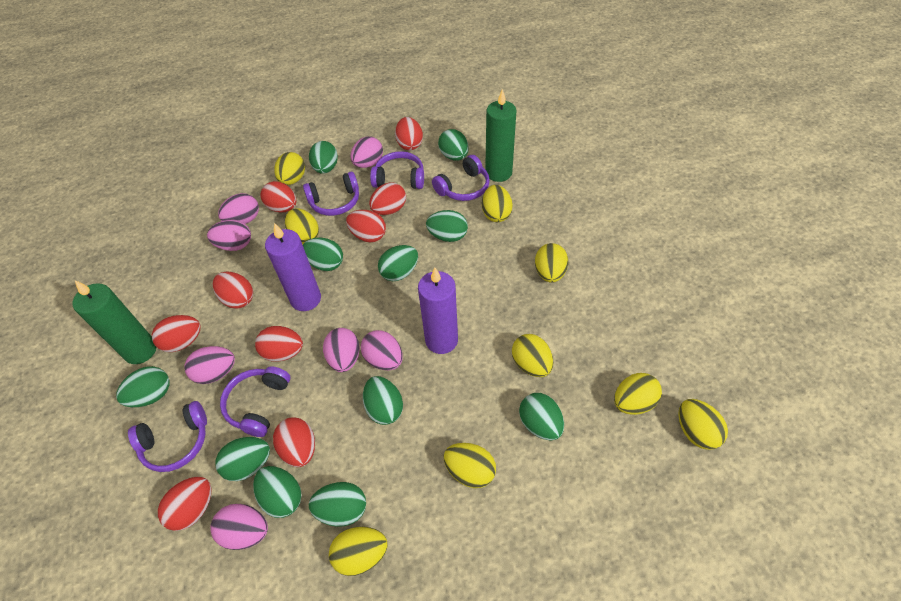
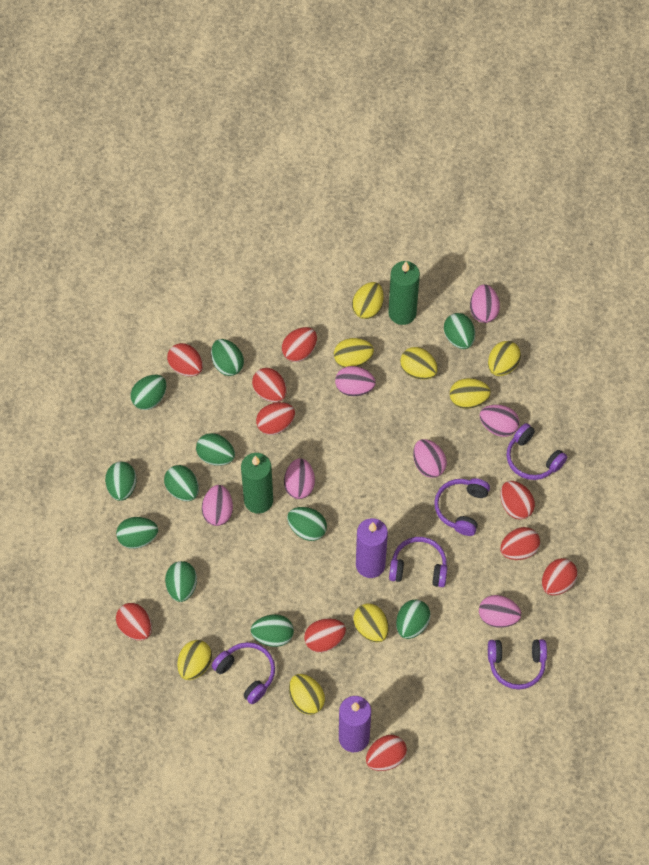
red egg: 9 -> 10
yellow egg: 9 -> 8

